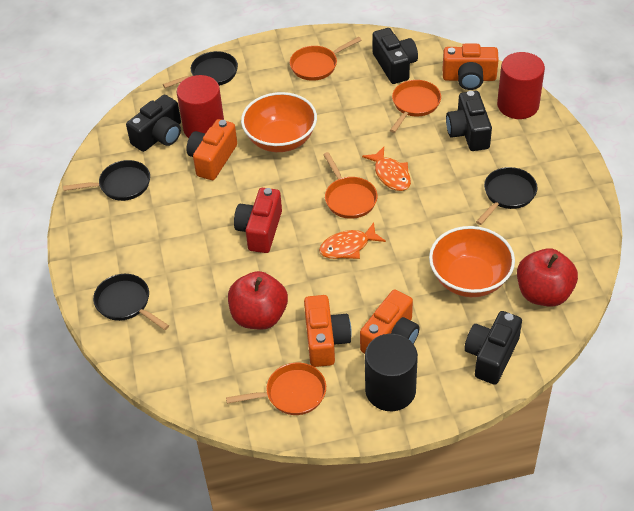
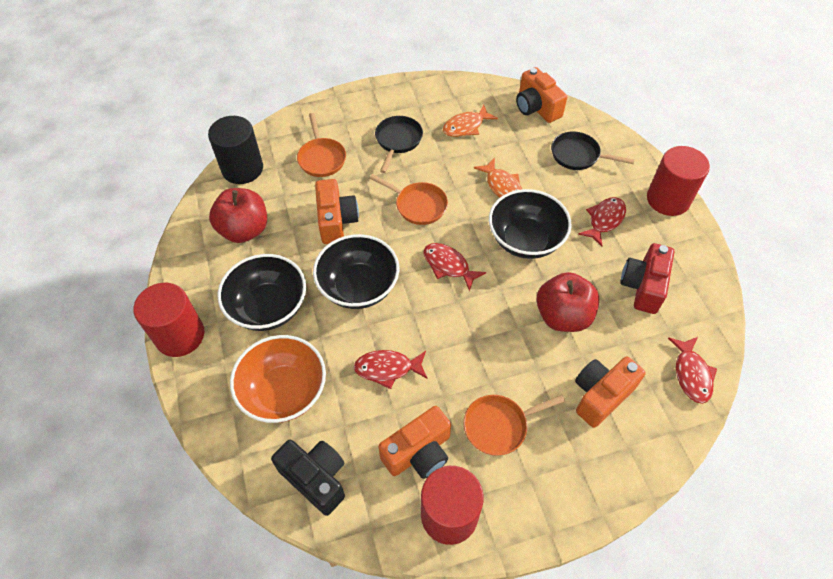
black bowl: 0 -> 3
black camera: 4 -> 1
black pan: 4 -> 2
orange bowl: 2 -> 1
orange pan: 4 -> 3
red cylinder: 2 -> 3
red fish: 0 -> 4

